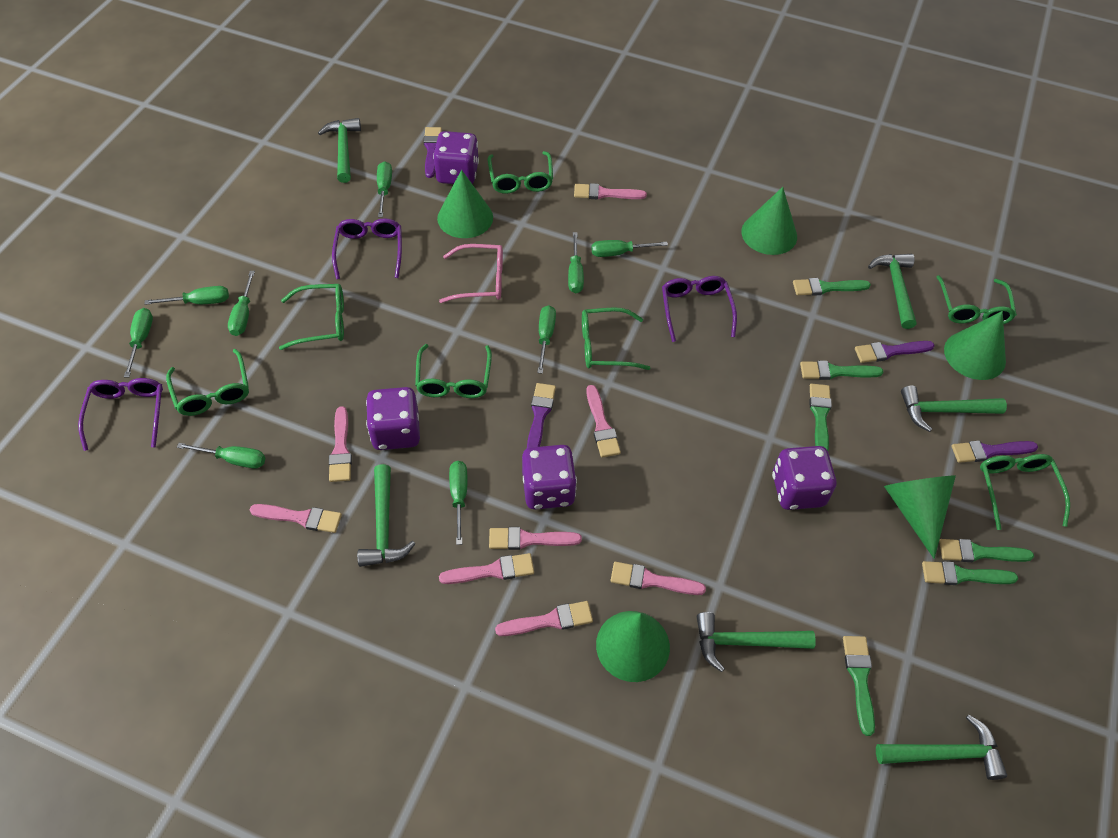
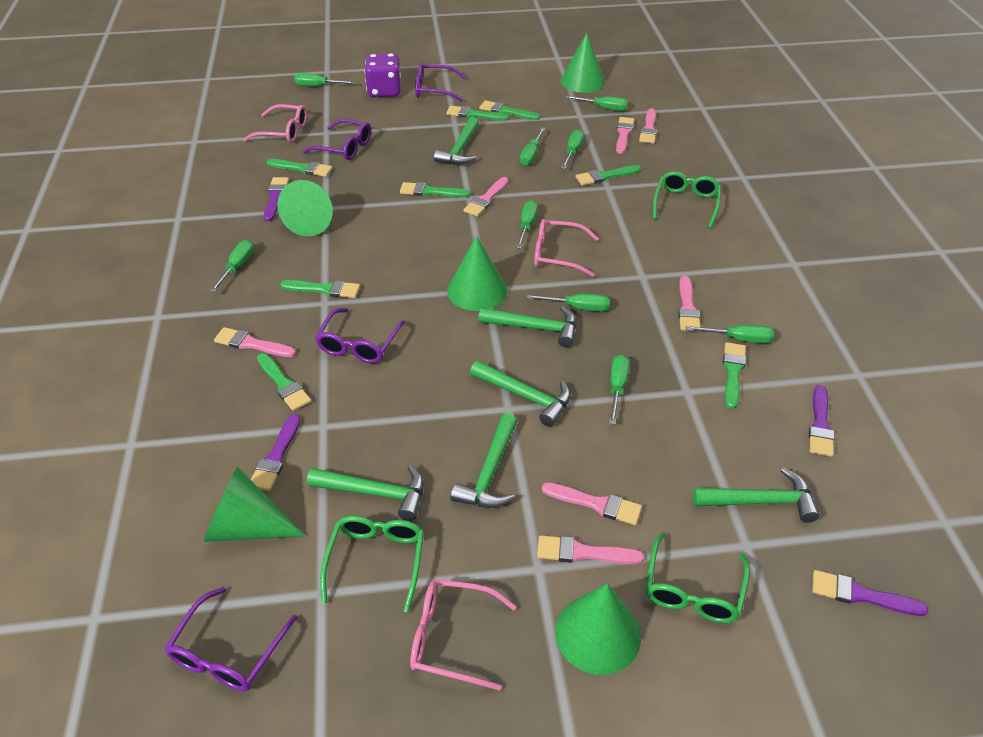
green brush: 6 -> 8
green glasses: 7 -> 3
pink brush: 8 -> 7
pink glasses: 1 -> 3
purple dice: 4 -> 1
purple glasses: 3 -> 4

